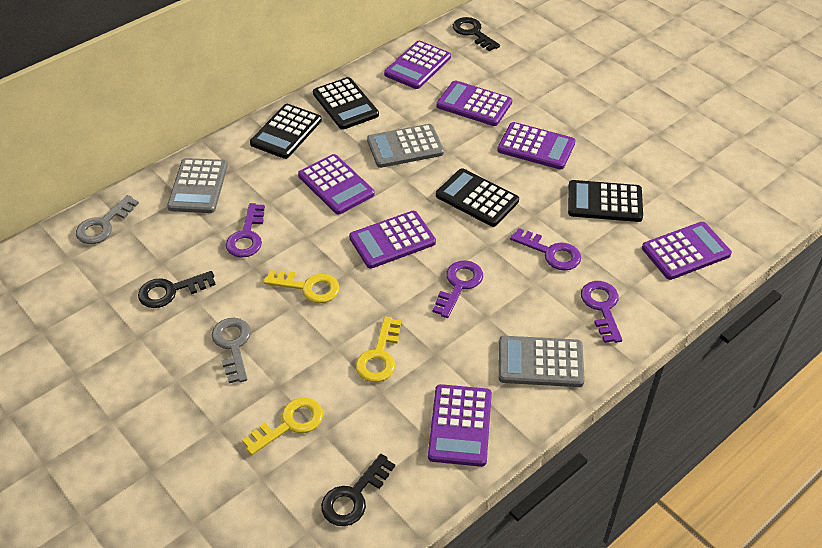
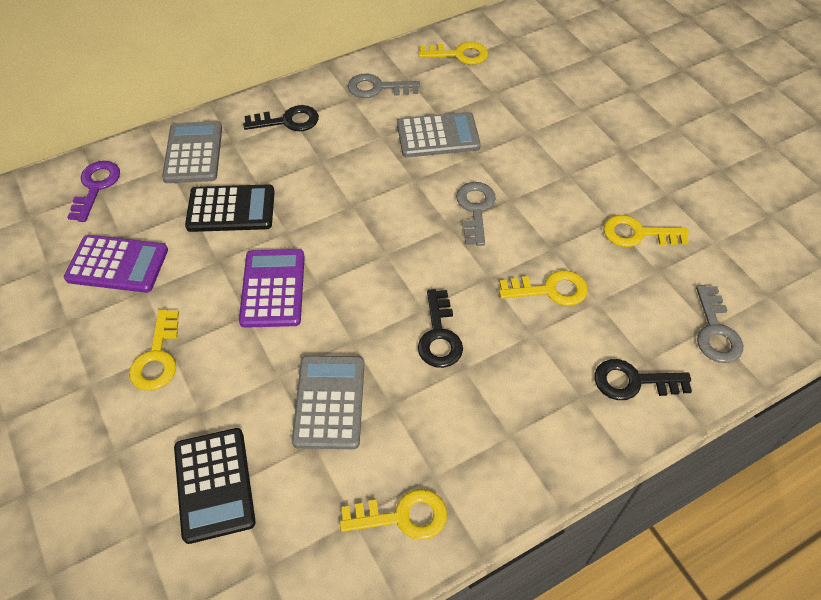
black calculator: 4 -> 2
grey key: 2 -> 3
purple calculator: 7 -> 2
purple key: 4 -> 1
yellow key: 3 -> 5

